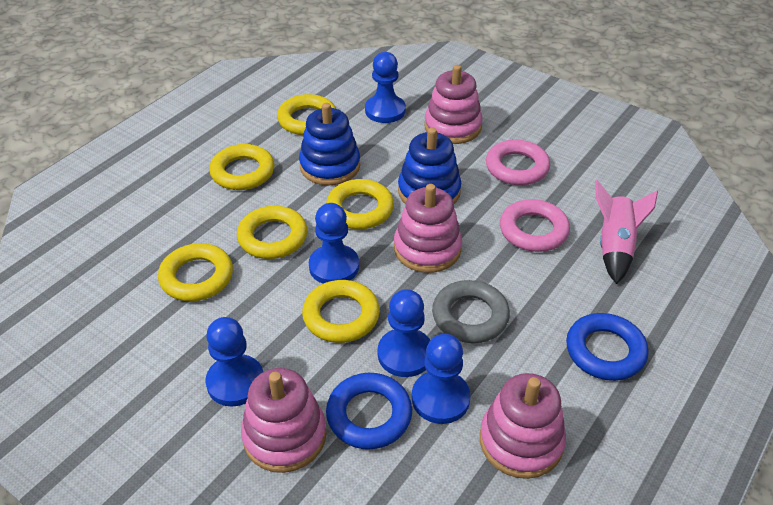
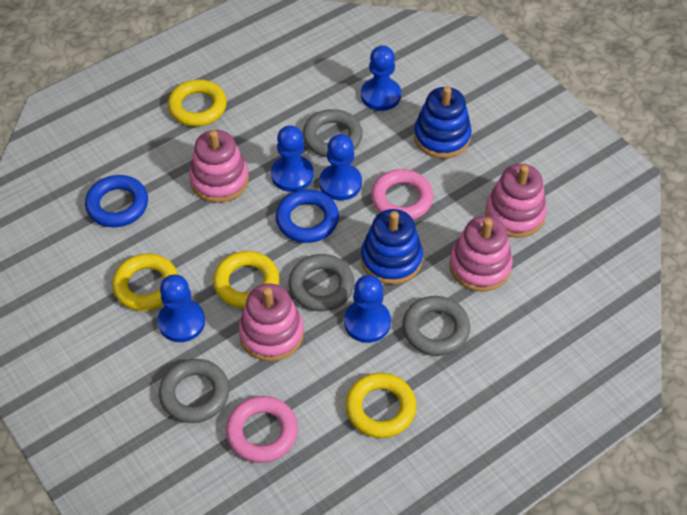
grey ring: 1 -> 4
pink rocket: 1 -> 0
yellow ring: 6 -> 4

